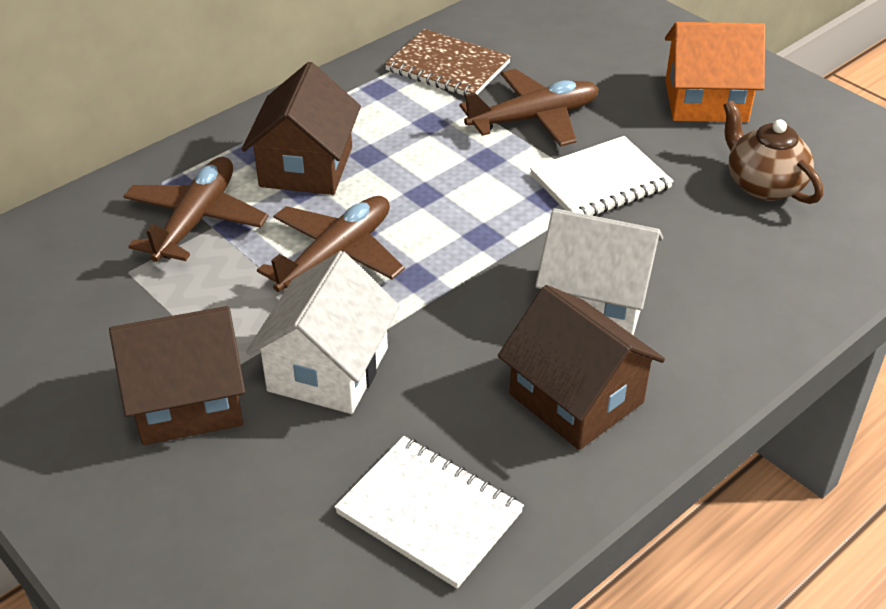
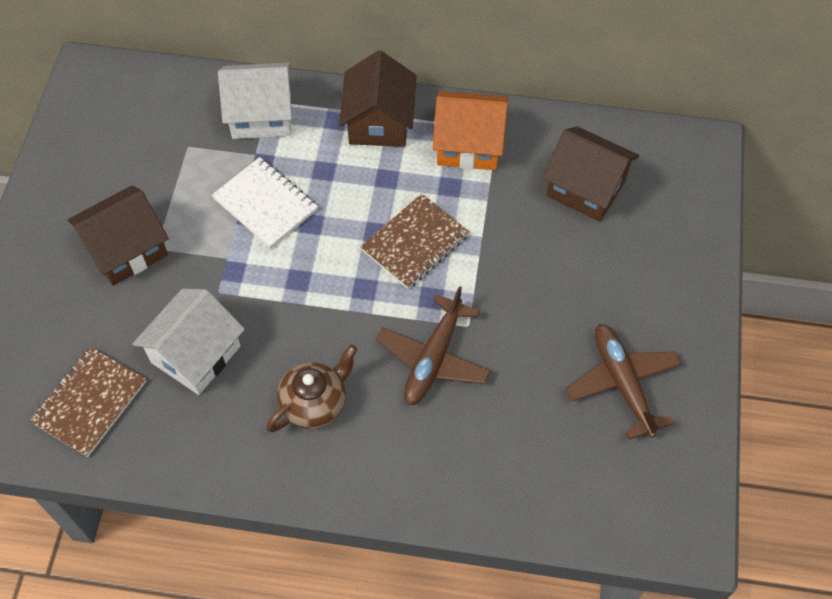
brown notebook: 1 -> 2
brown plane: 3 -> 2
white notebook: 2 -> 1

